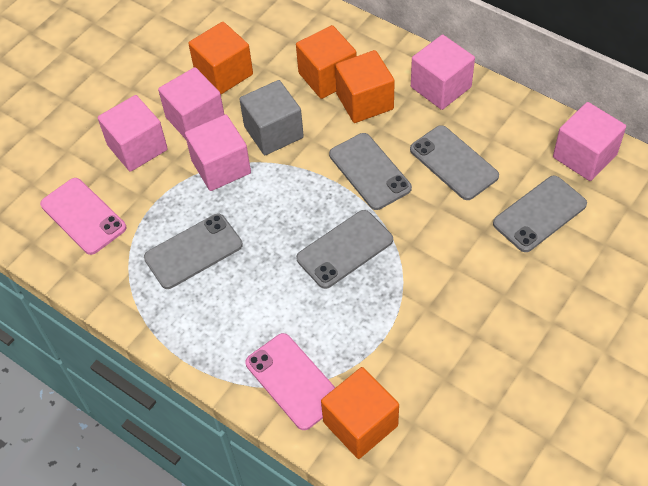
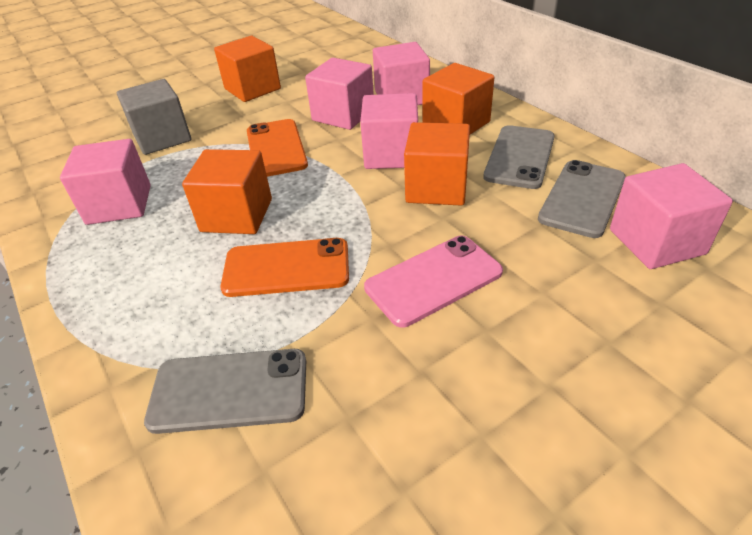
grey phone: 5 -> 3
orange phone: 0 -> 2
pink phone: 2 -> 1

